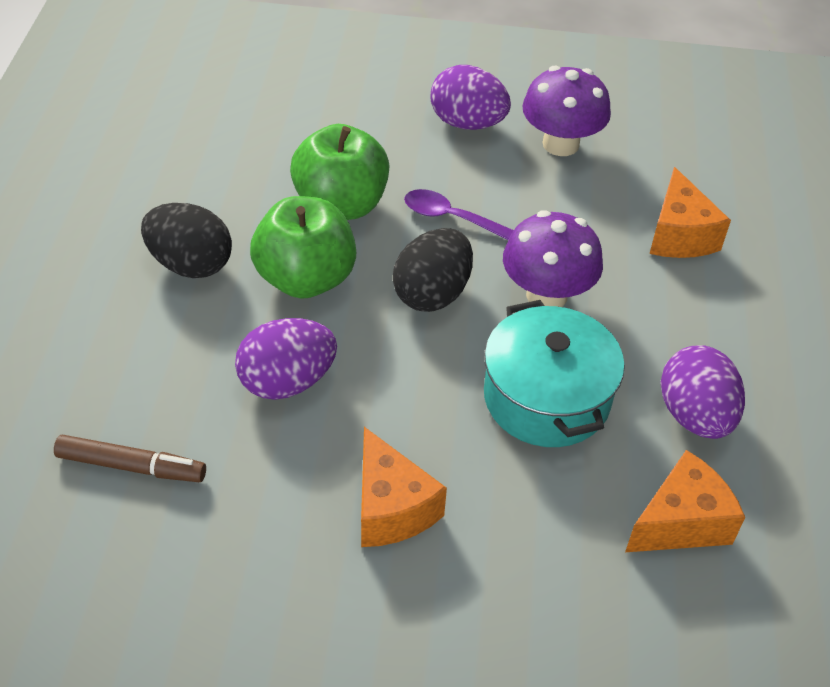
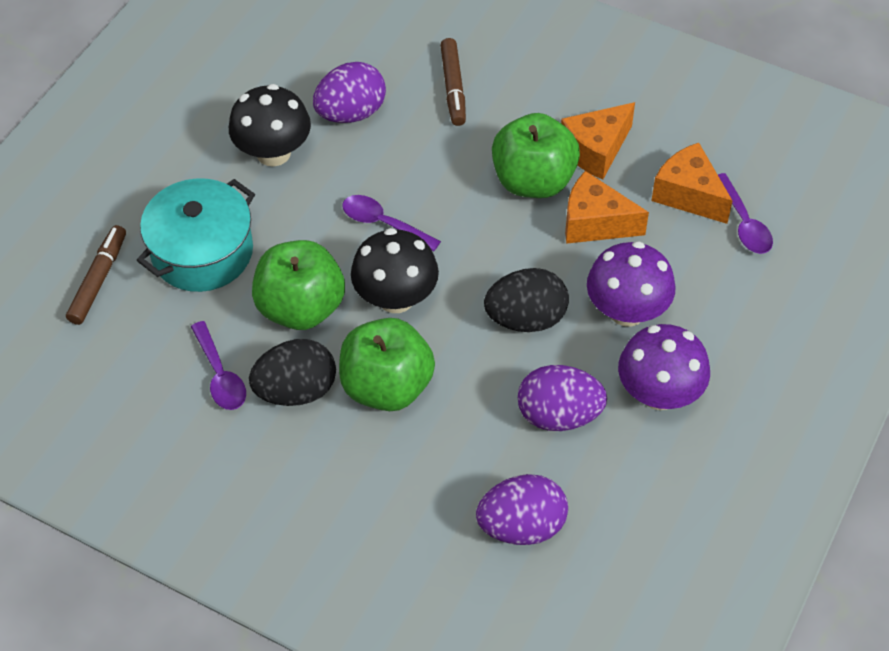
black mushroom: 0 -> 2
brown marker: 1 -> 2
green apple: 2 -> 3
purple spoon: 1 -> 3

